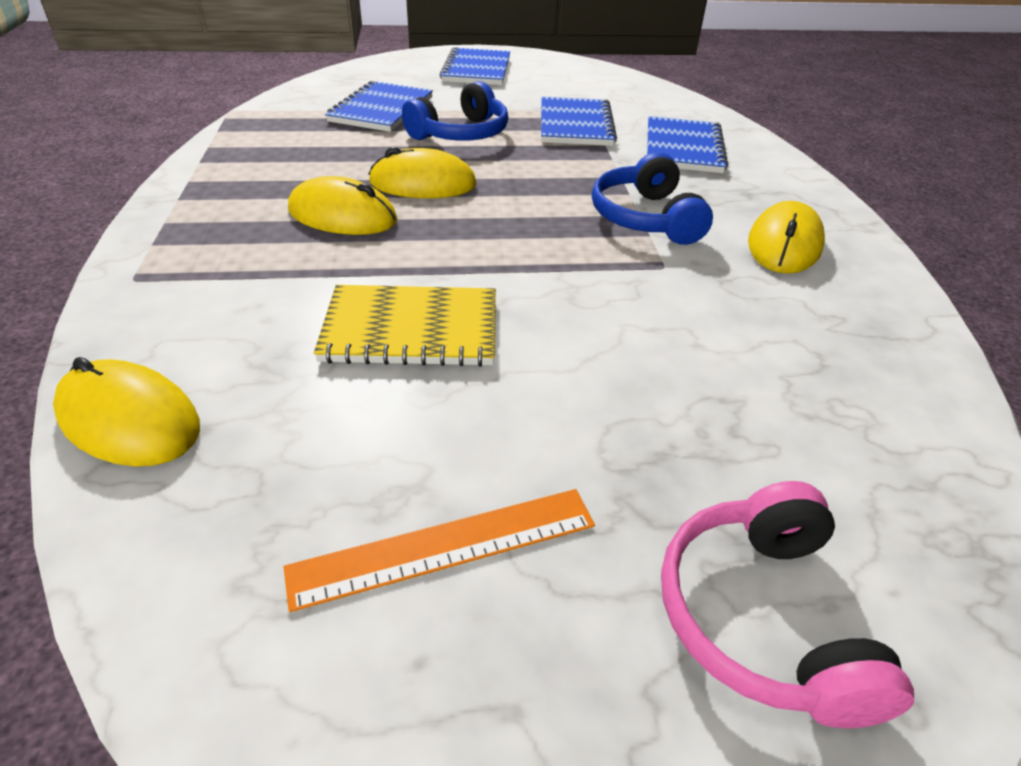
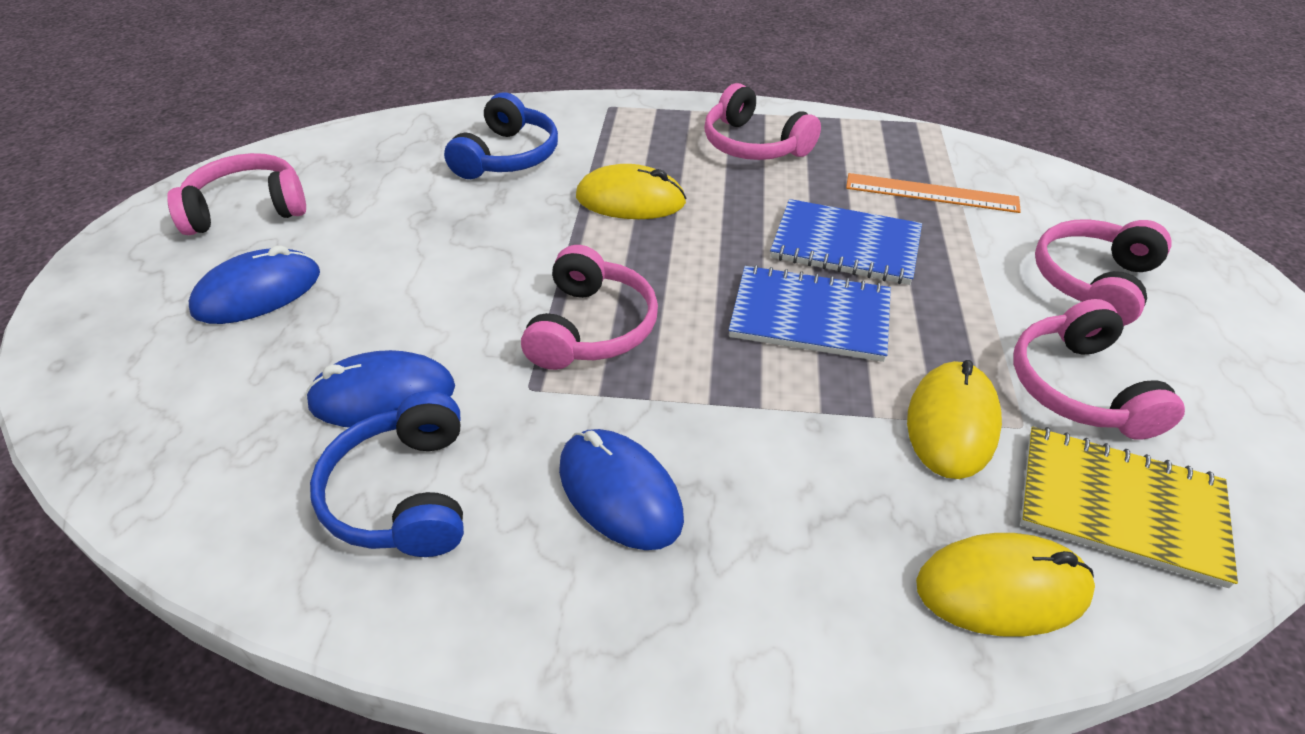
blue mouse: 0 -> 3
blue notebook: 4 -> 2
pink headphones: 1 -> 5
yellow mouse: 4 -> 3

